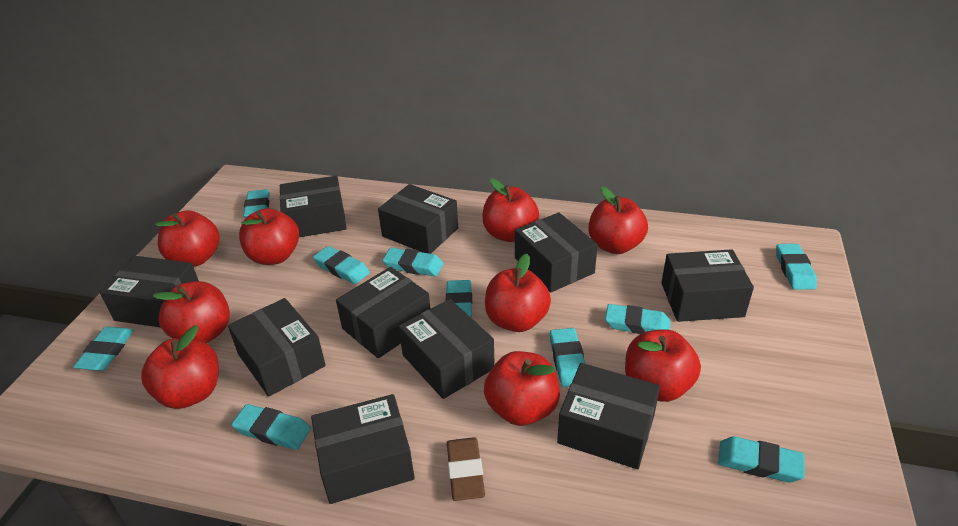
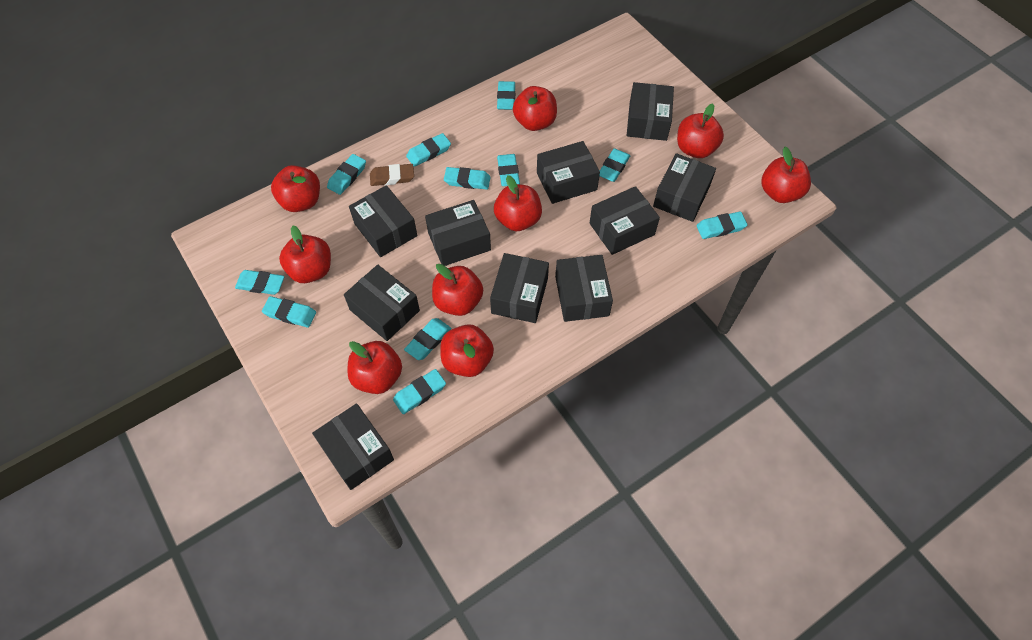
turquoise eraser: 10 -> 11

